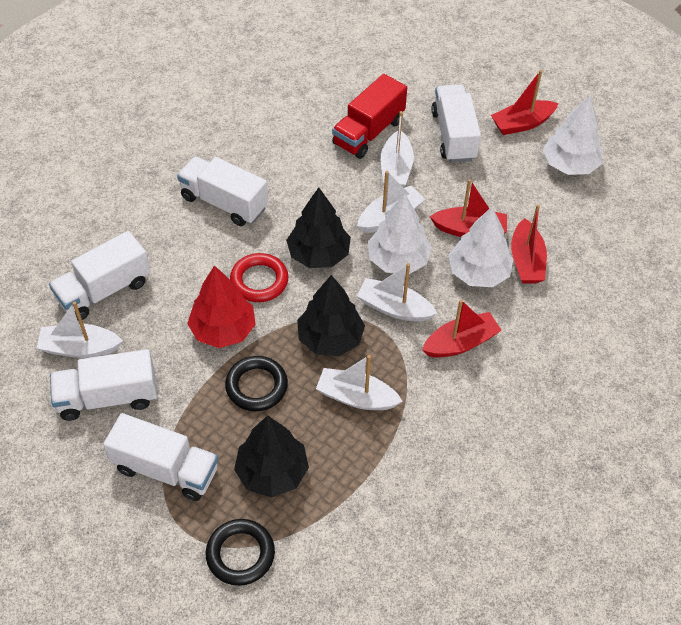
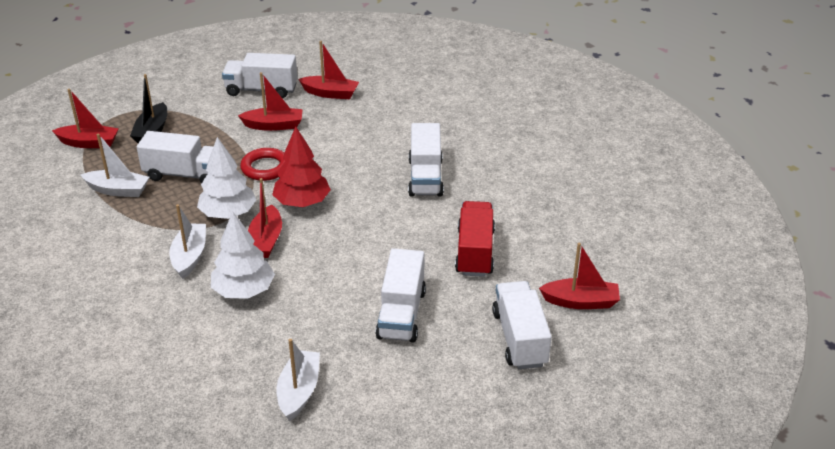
black boat: 0 -> 1
black ring: 2 -> 0
black tree: 3 -> 0
red boat: 4 -> 5
white boat: 5 -> 3
white tree: 3 -> 2

